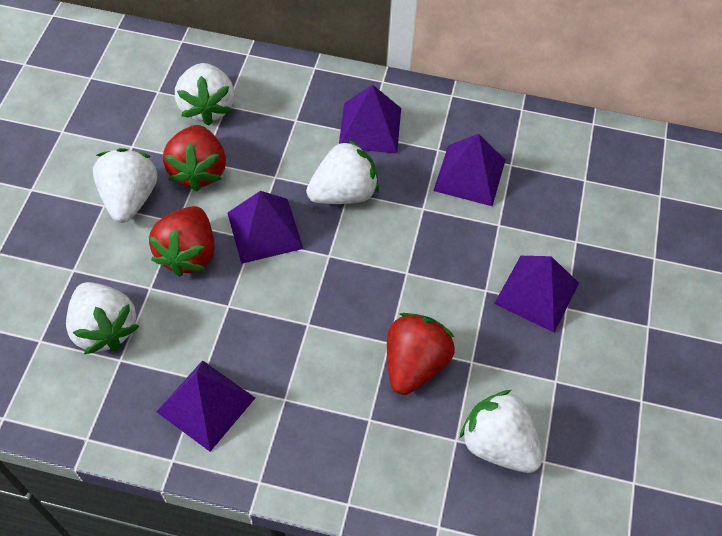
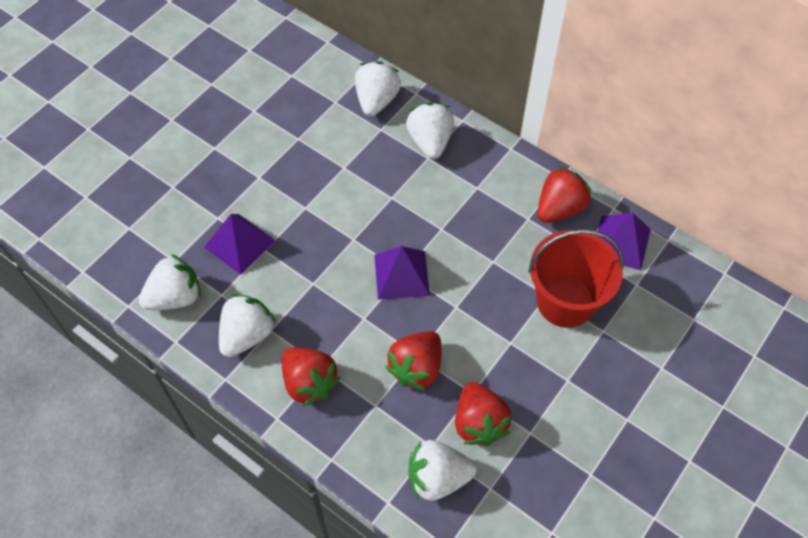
purple pyramid: 5 -> 3
red bucket: 0 -> 1
red strawberry: 3 -> 4

